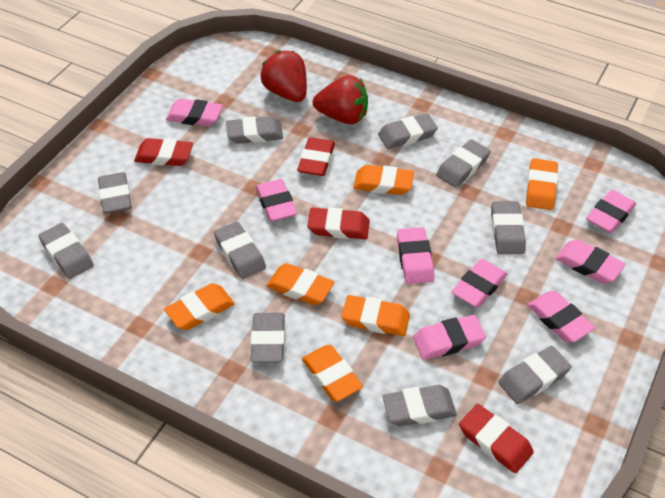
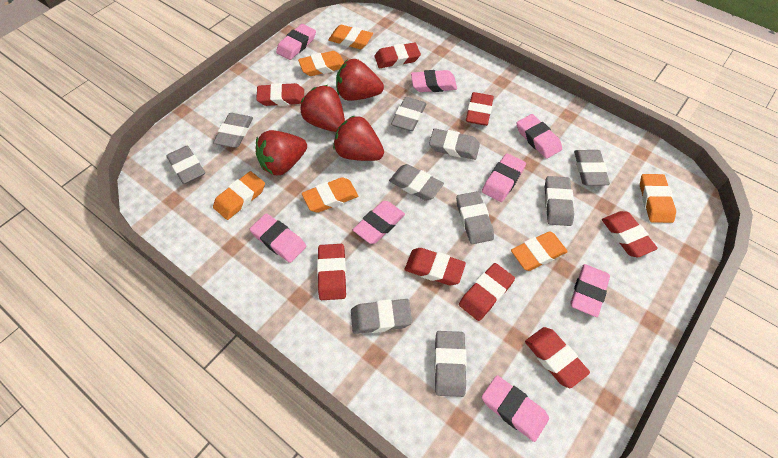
red eraser: 4 -> 8
red strawberry: 2 -> 4

